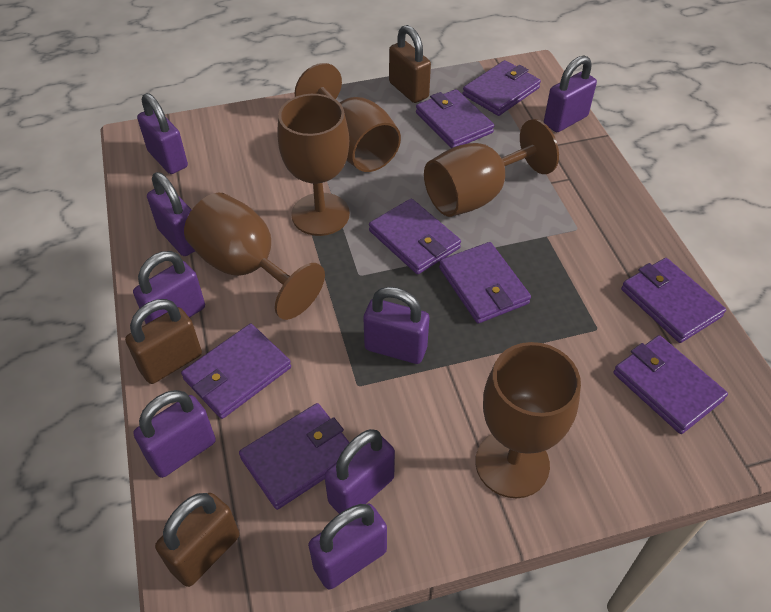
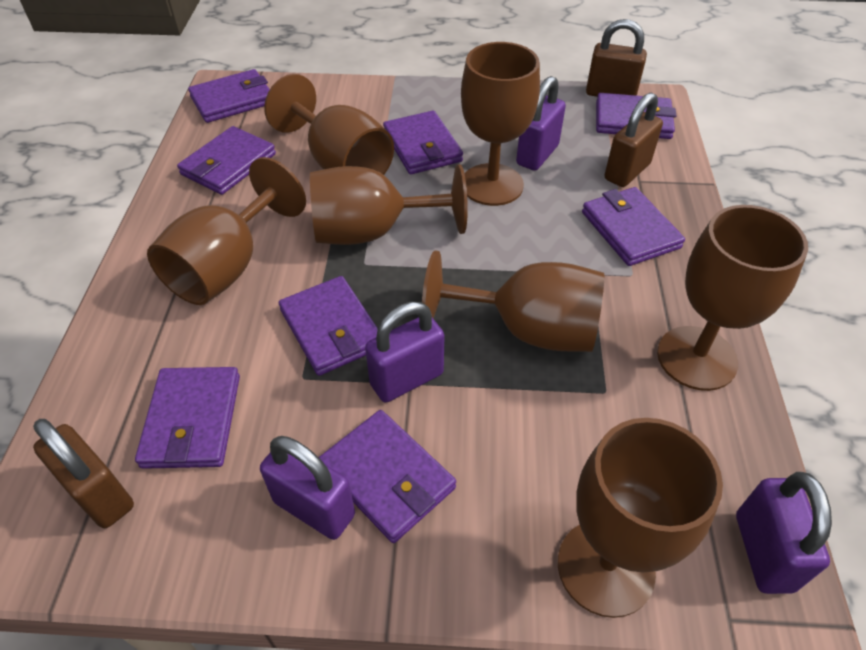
brown goblet: 5 -> 7
purple padlock: 8 -> 4

